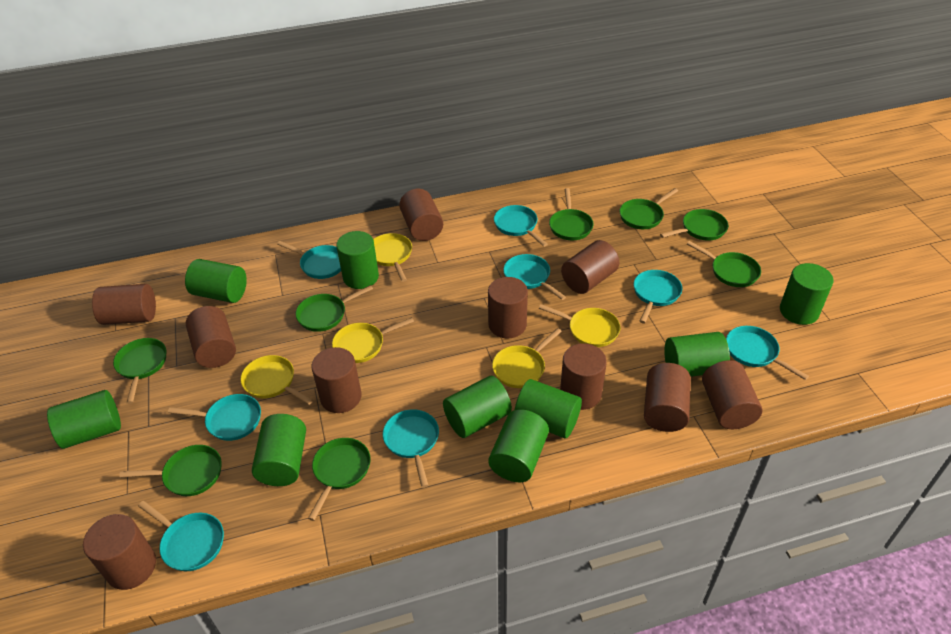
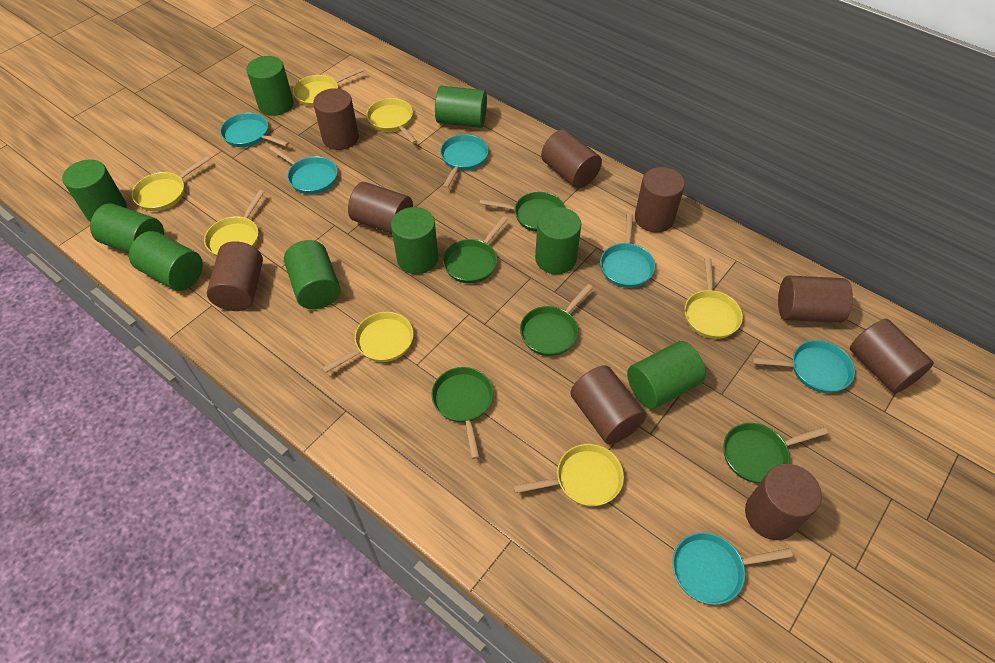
brown cylinder: 10 -> 9
green pan: 8 -> 5
turquoise pan: 8 -> 6
yellow pan: 5 -> 7

